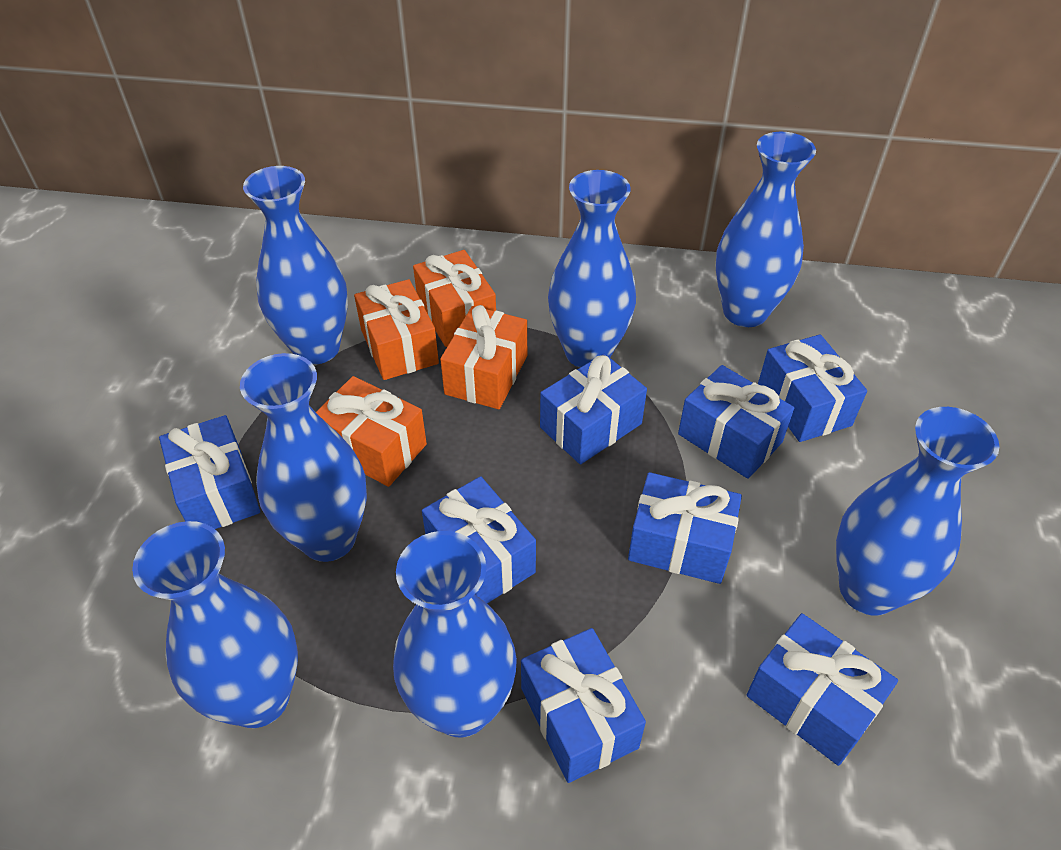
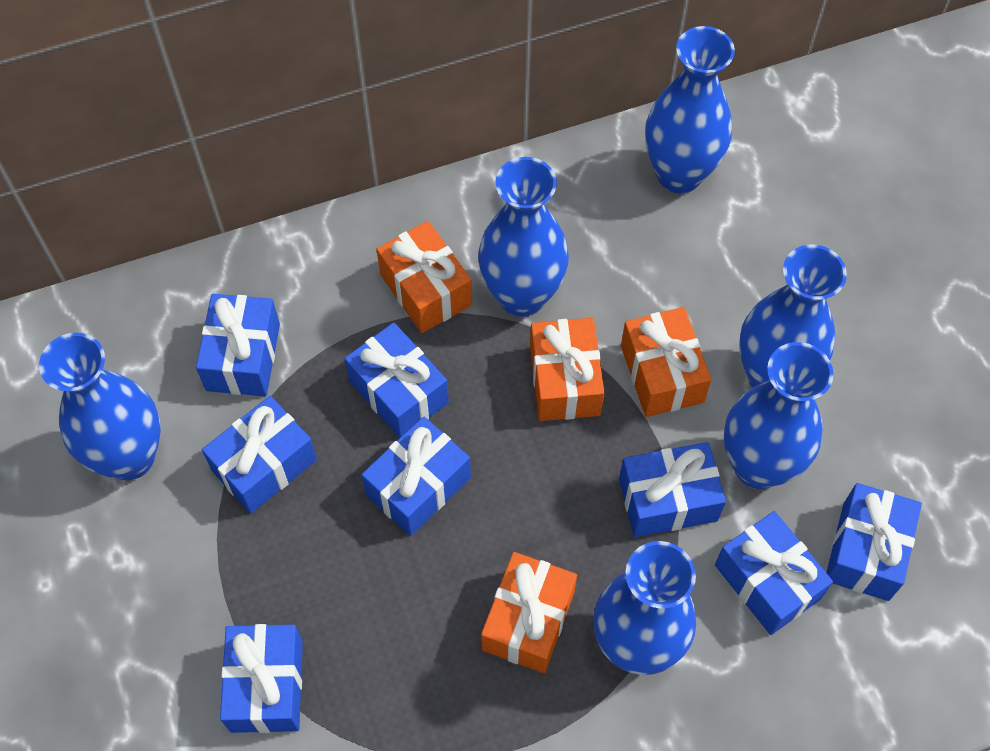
blue vase: 7 -> 6

